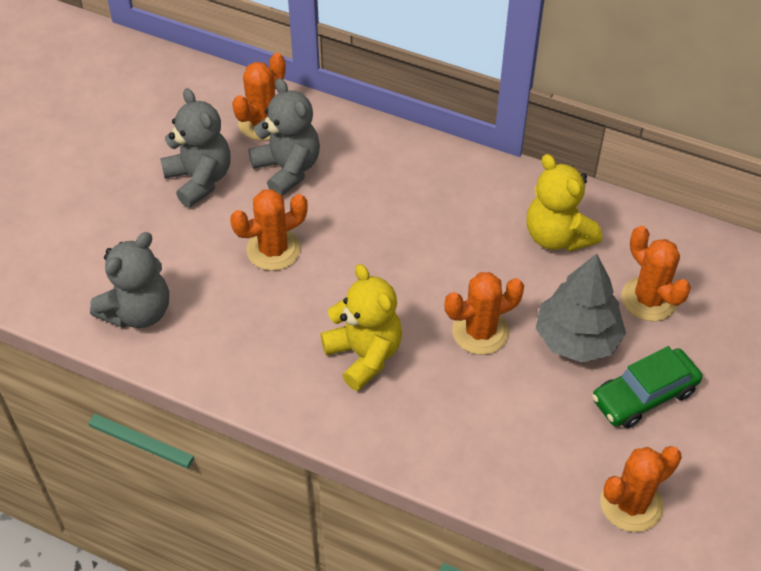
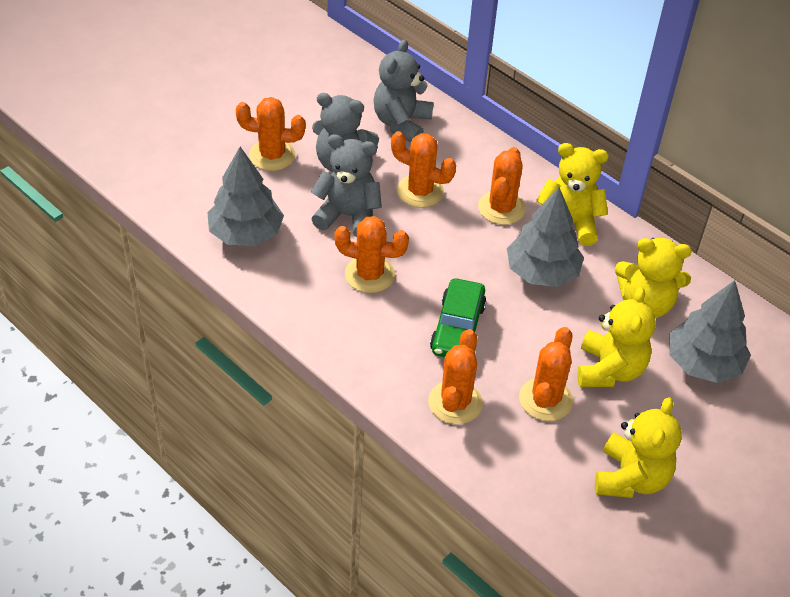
grey tree: 1 -> 3
orange cactus: 5 -> 6
yellow teddy bear: 2 -> 4

